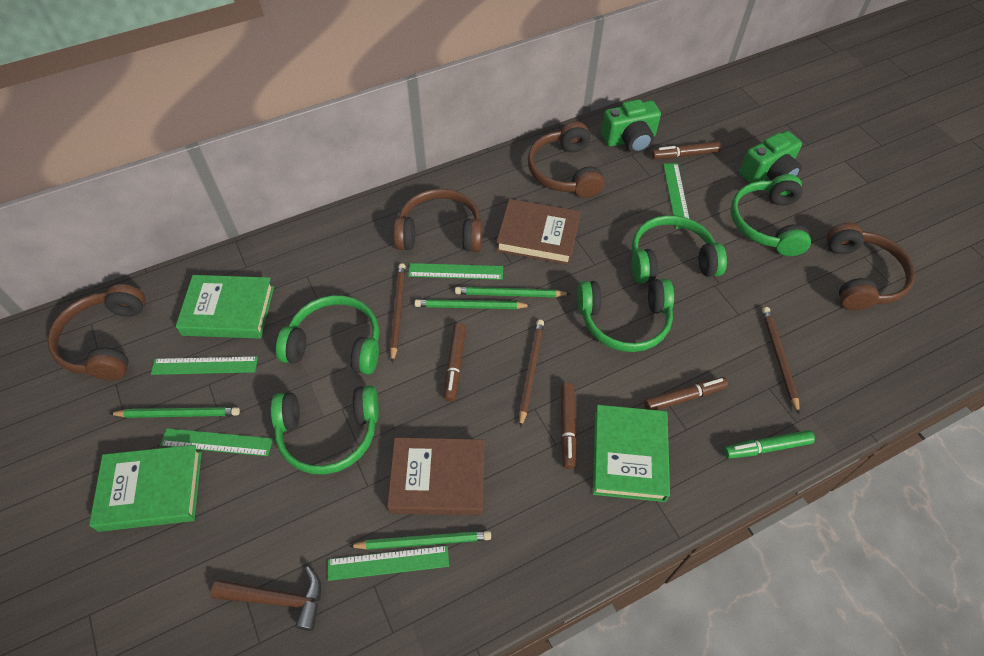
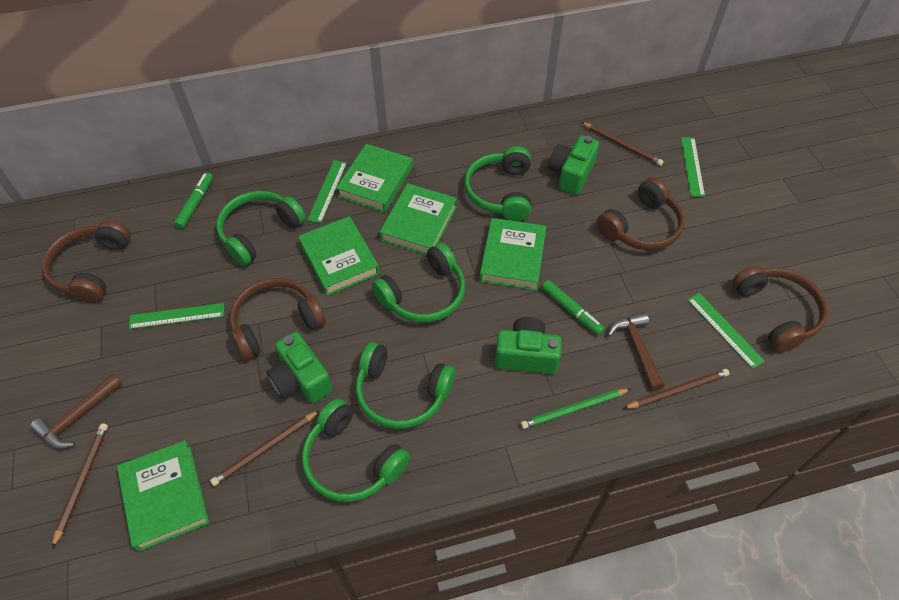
brown book: 2 -> 0
brown hammer: 1 -> 2
brown marker: 4 -> 0
brown pencil: 3 -> 4
green book: 3 -> 5
green camera: 2 -> 3
green marker: 1 -> 2
green pencil: 4 -> 1
green ruler: 5 -> 4

